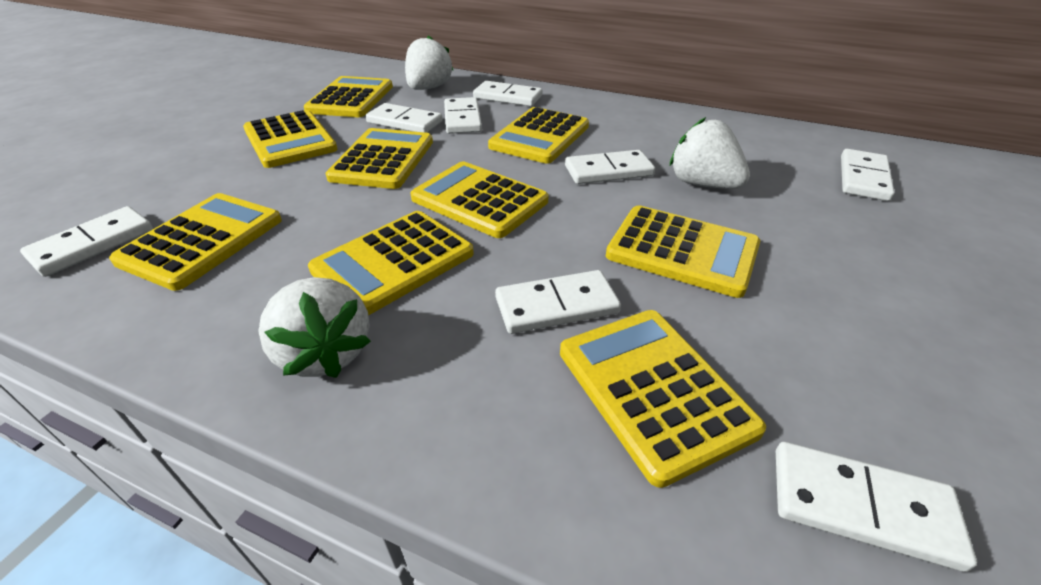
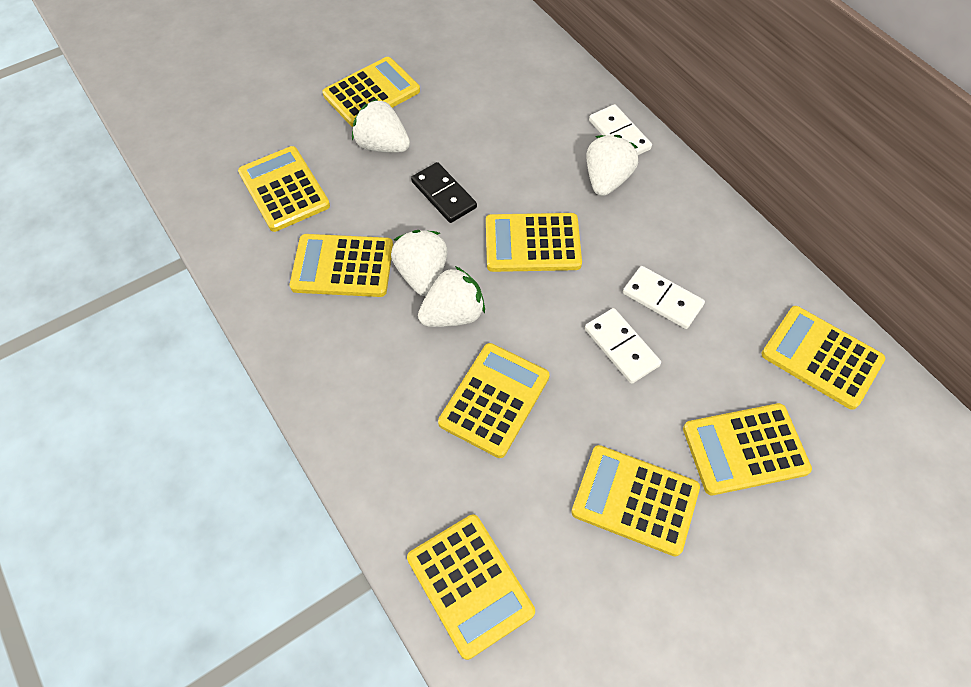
black domino: 0 -> 1
white domino: 8 -> 3
white strawberry: 3 -> 4

